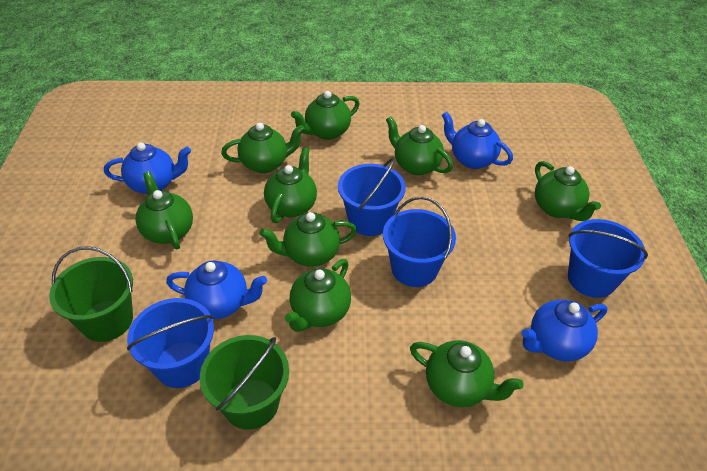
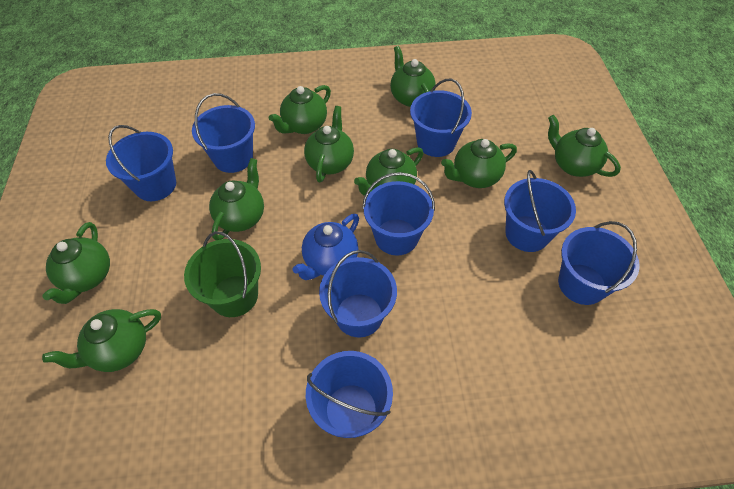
blue bucket: 4 -> 8
blue teapot: 4 -> 1
green bucket: 2 -> 1

